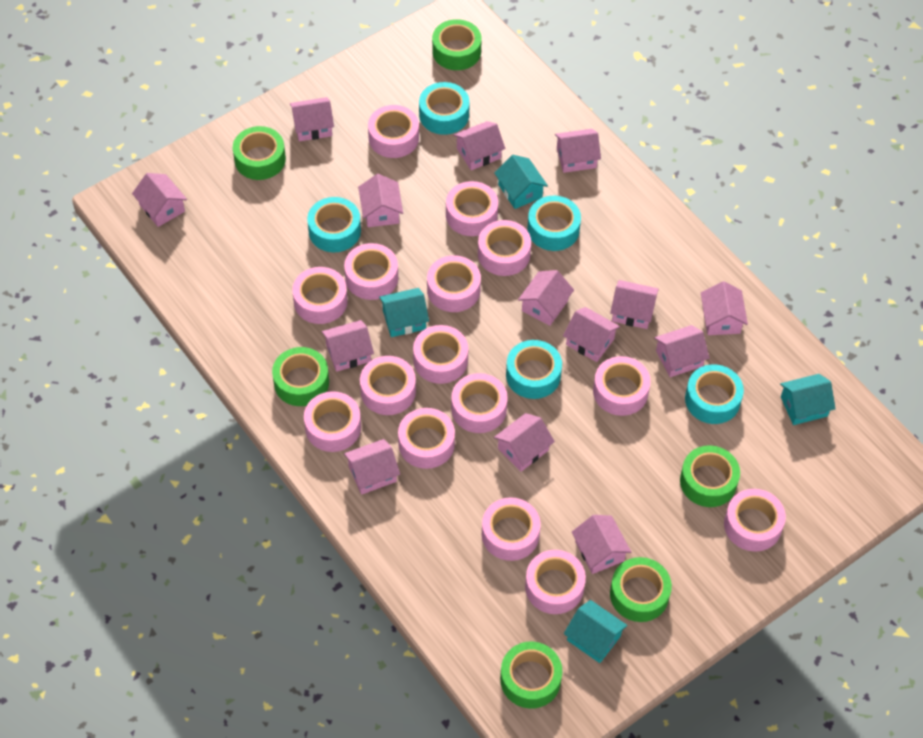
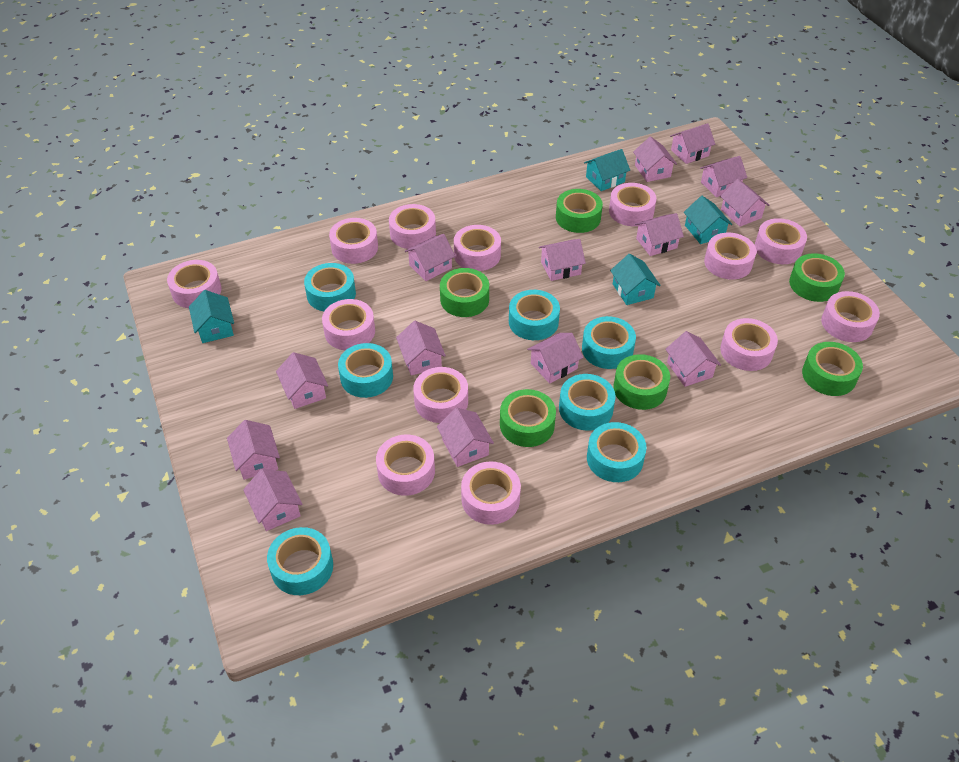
pink tape: 15 -> 13
turquoise tape: 5 -> 7

